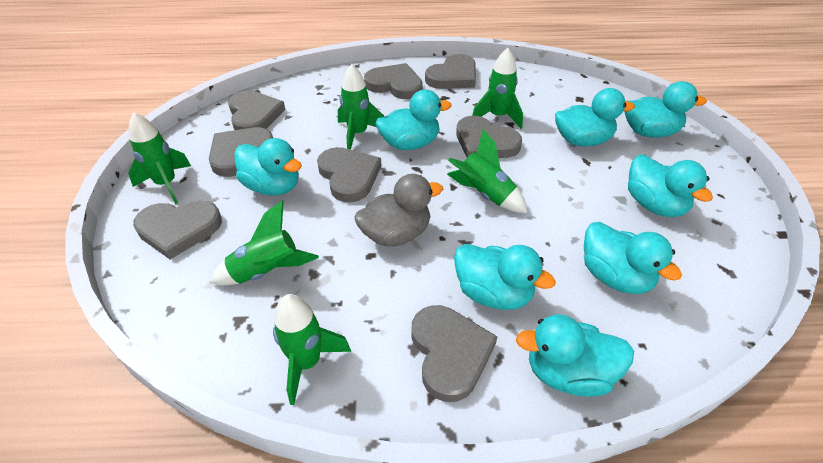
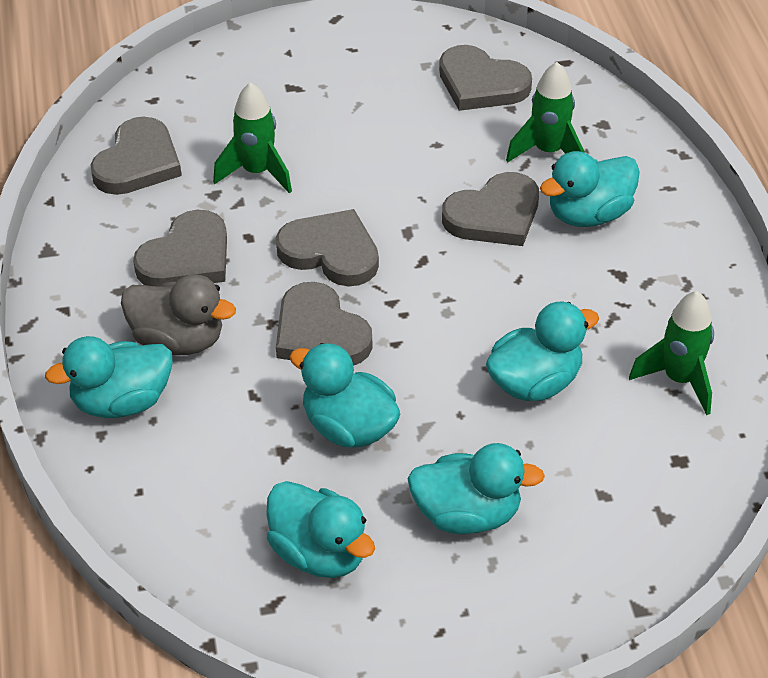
green rocket: 6 -> 3
grey heart: 8 -> 6
turquoise duck: 8 -> 6

